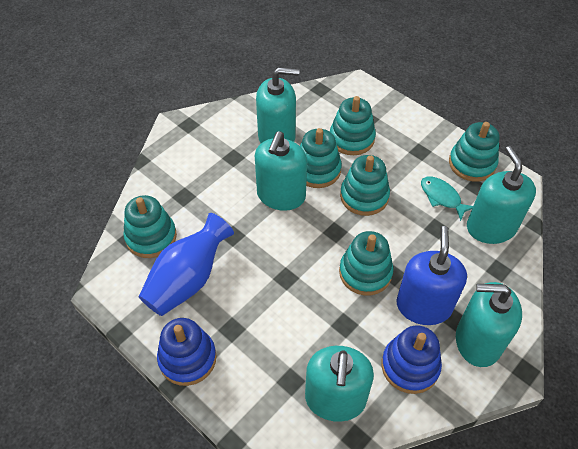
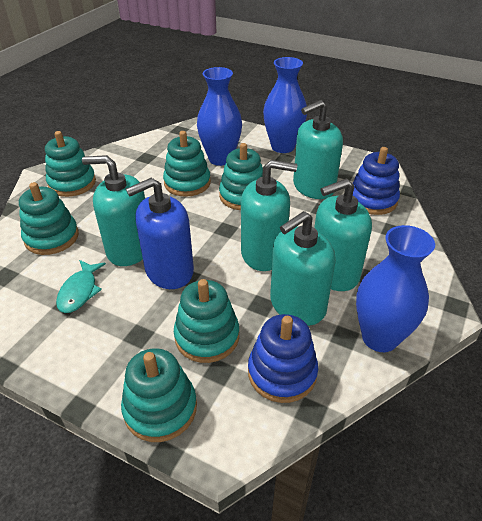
blue vase: 1 -> 3

